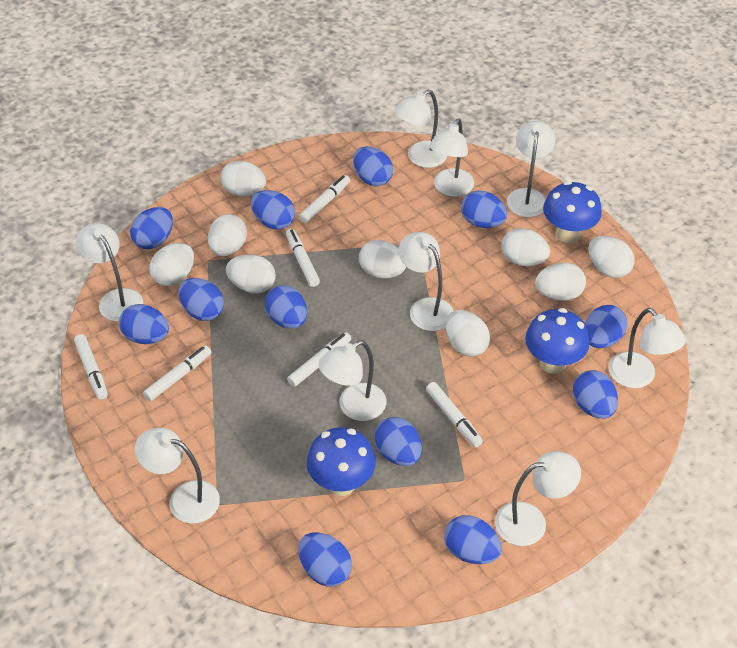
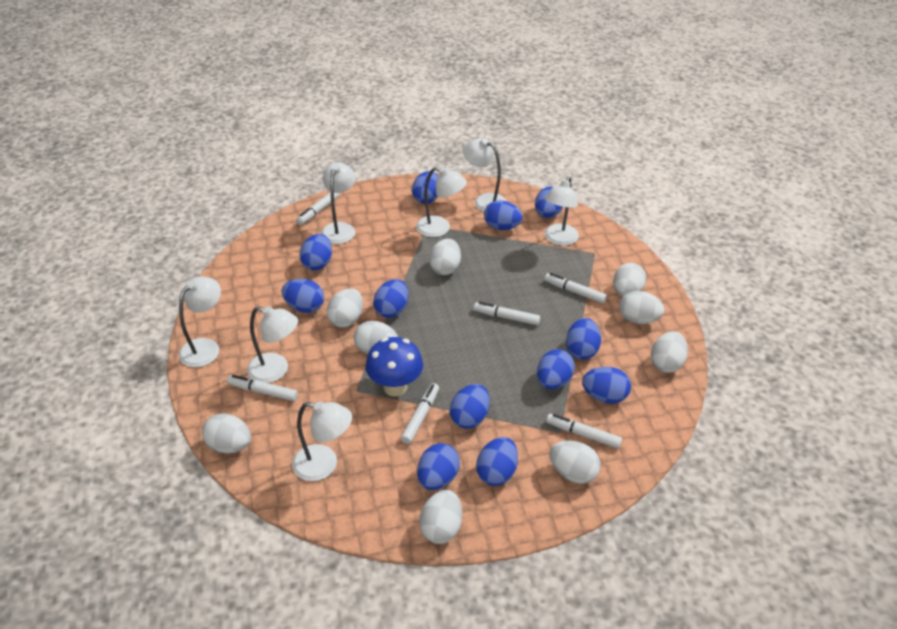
blue mushroom: 3 -> 1
white lamp: 9 -> 7

